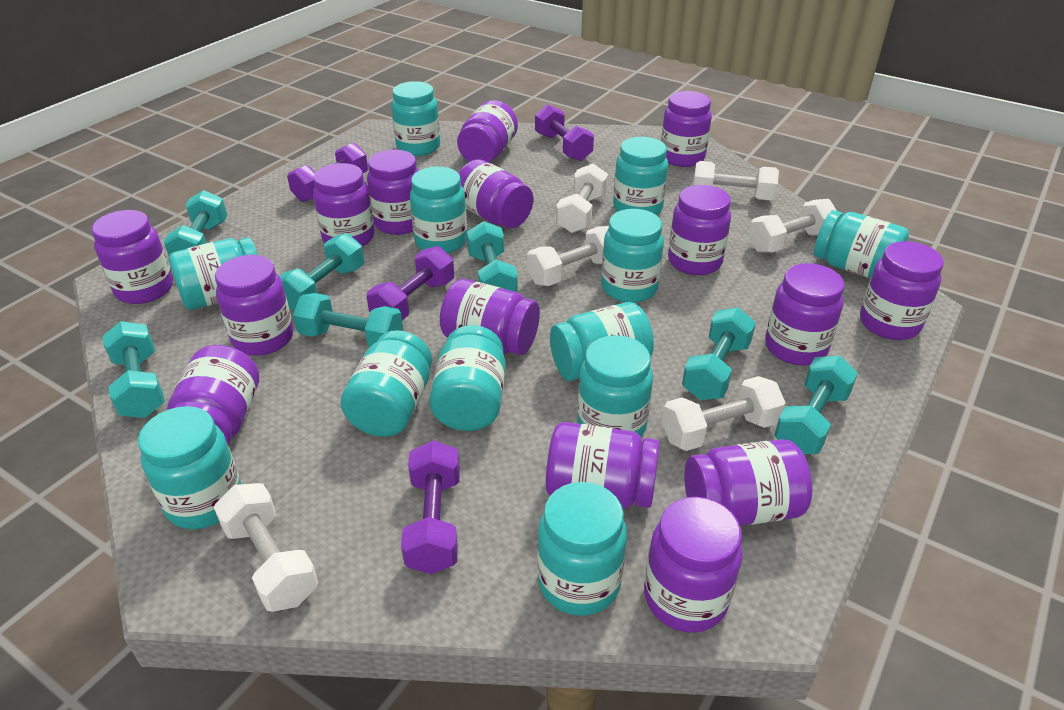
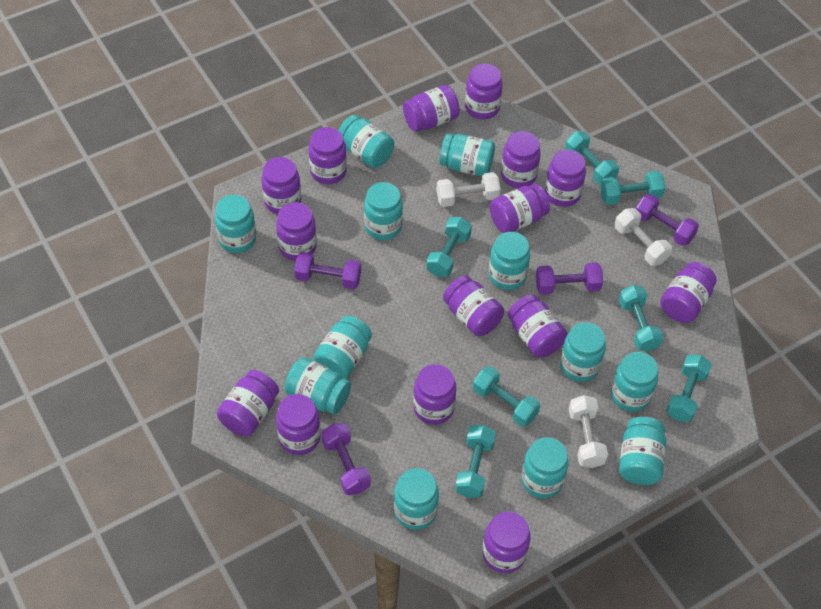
white dumbbell: 6 -> 3

